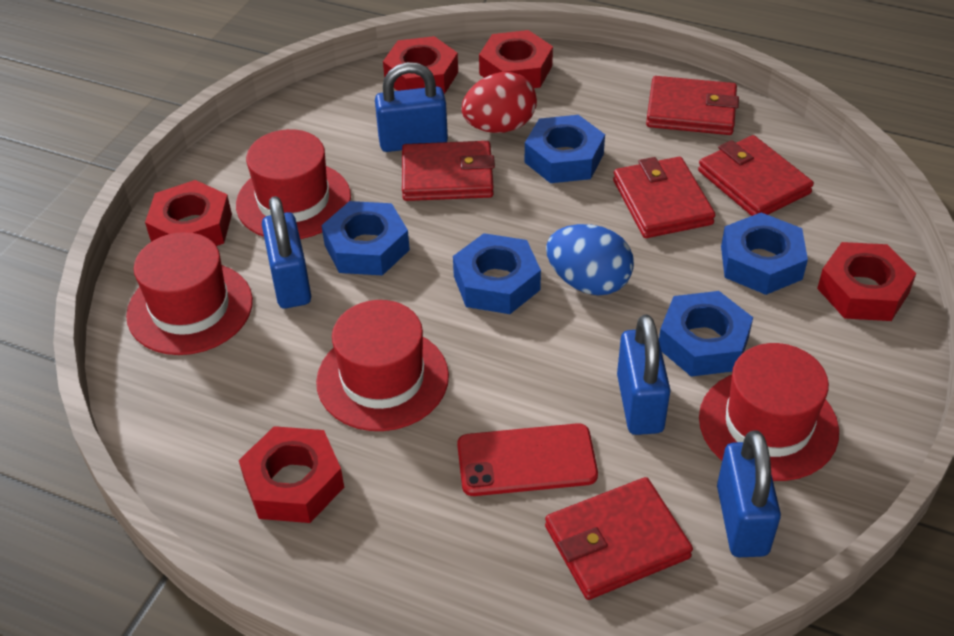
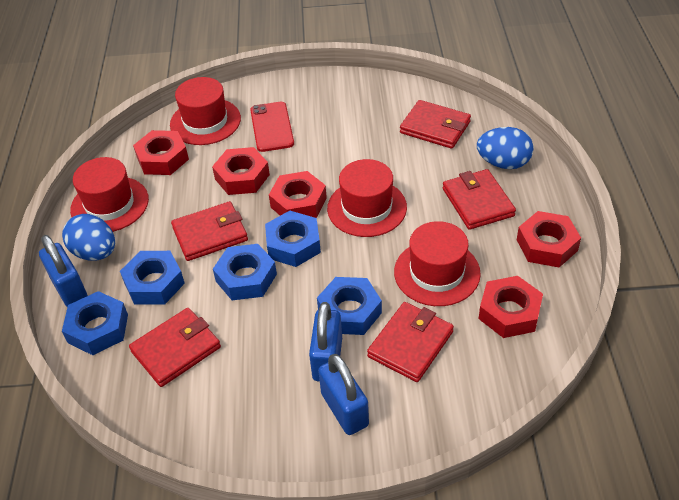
blue egg: 1 -> 2
blue padlock: 4 -> 3
red egg: 1 -> 0

